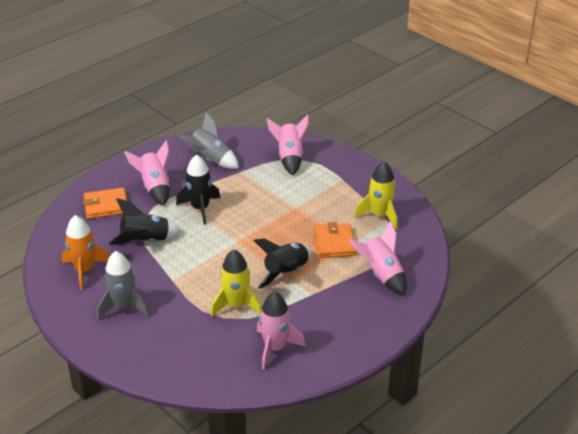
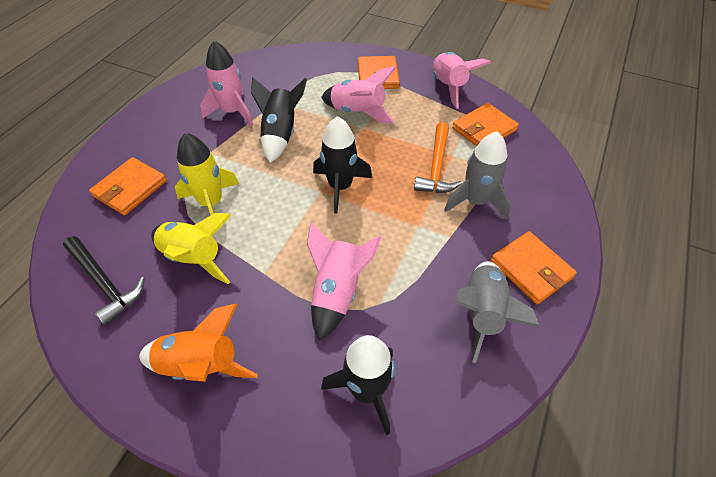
black hammer: 0 -> 1
orange hammer: 0 -> 1
orange wallet: 2 -> 4

